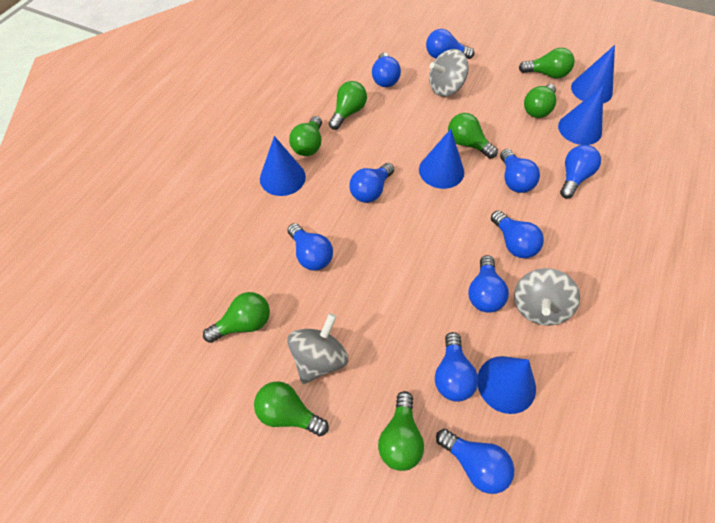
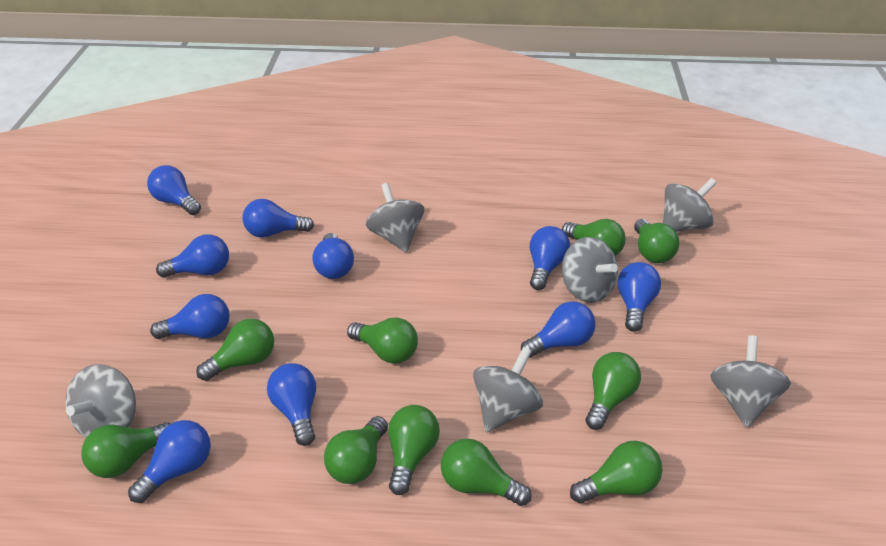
blue cone: 5 -> 0
green light bulb: 8 -> 10
grey spinning top: 3 -> 6

